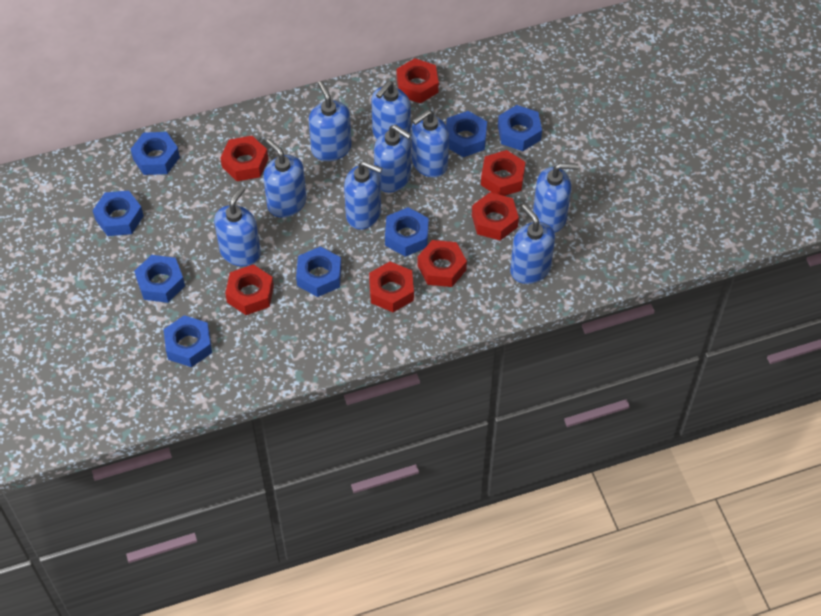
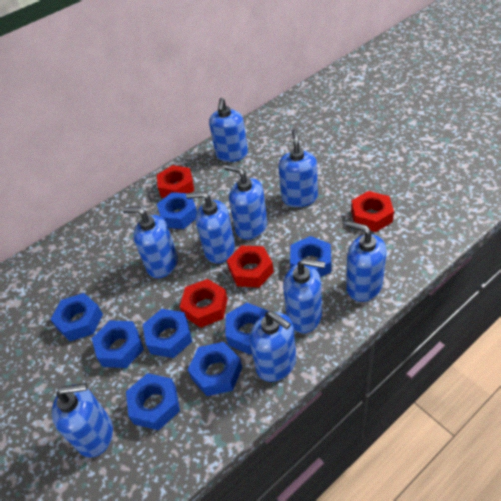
red nut: 7 -> 4

